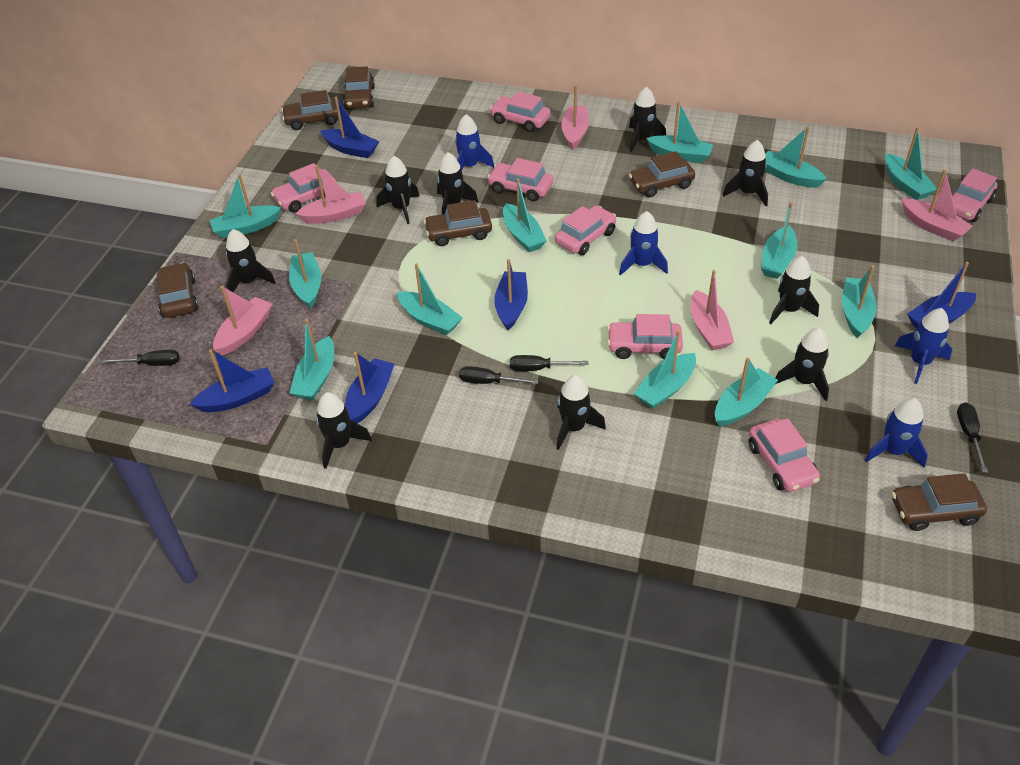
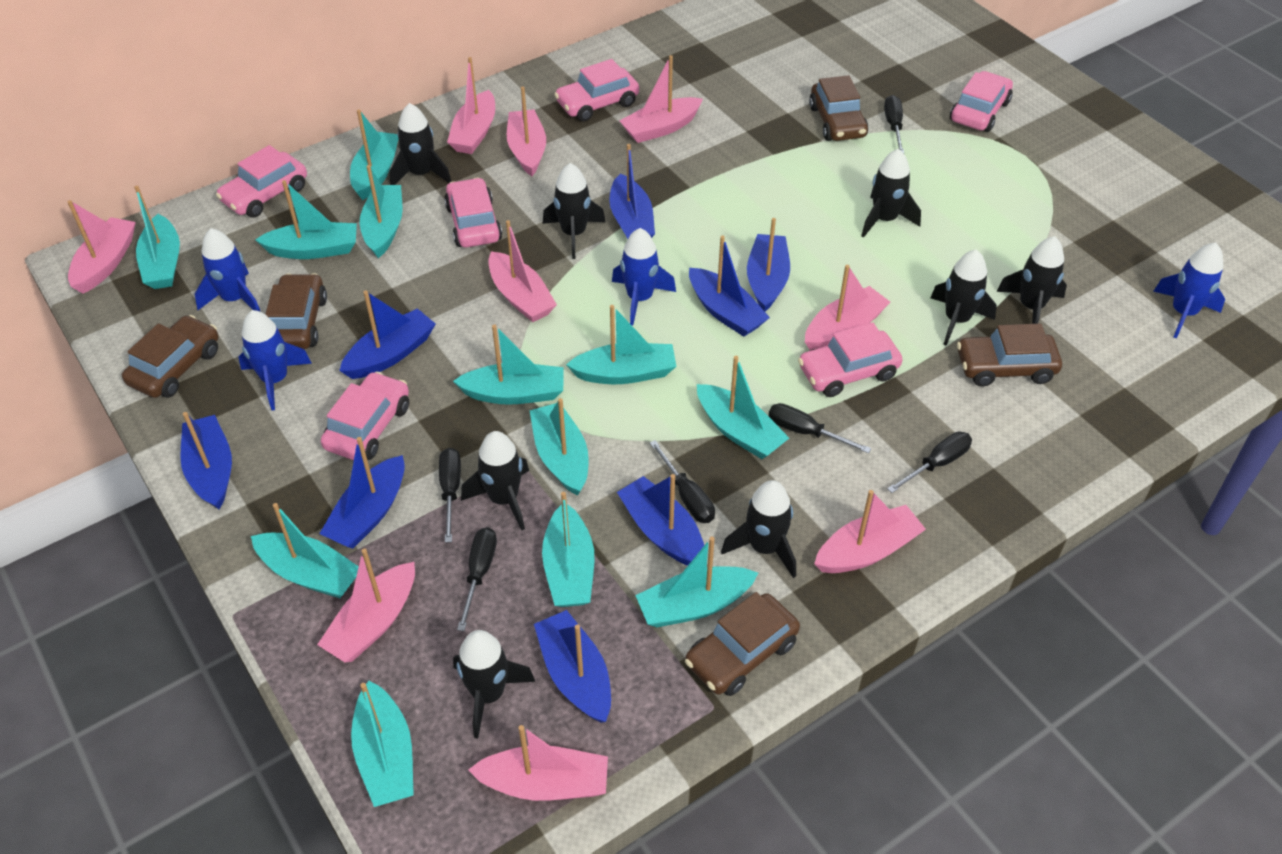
black rocket: 9 -> 8
black screwdriver: 4 -> 6
blue boat: 5 -> 8
brown car: 6 -> 5
pink boat: 5 -> 9
pink car: 7 -> 6

